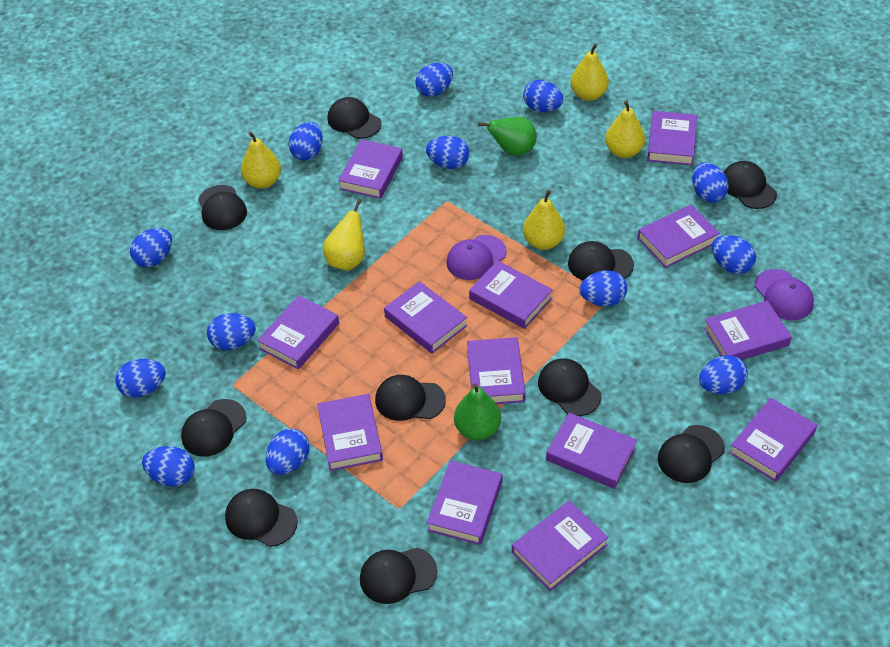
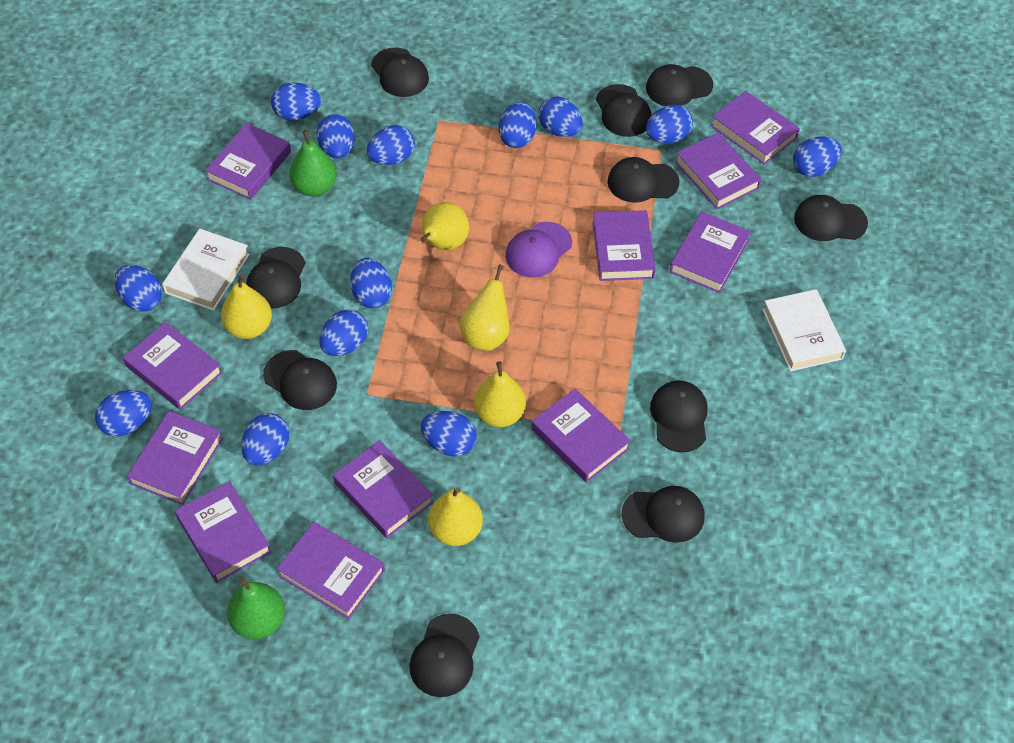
purple book: 13 -> 11
purple cap: 2 -> 1
white book: 0 -> 2

